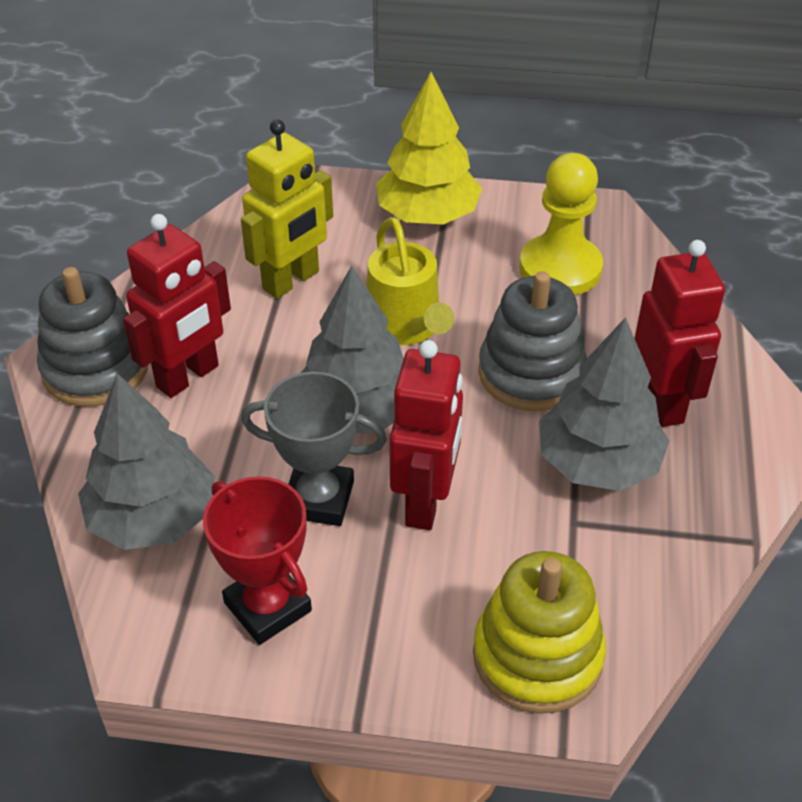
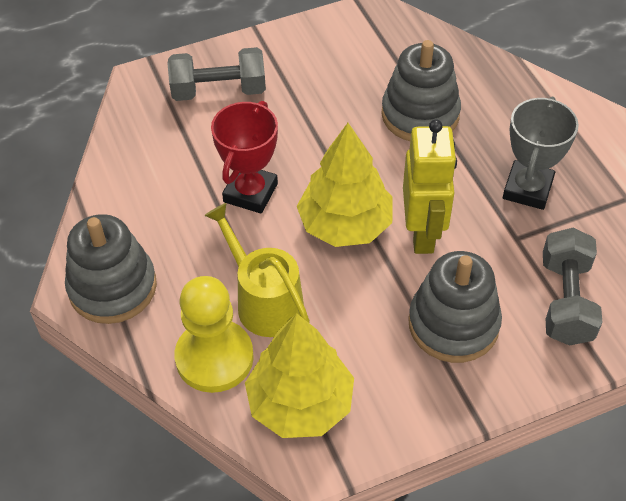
grey dumbbell: 0 -> 2
grey stacking toy: 2 -> 3
grey tree: 3 -> 0
red robot: 3 -> 0
yellow stacking toy: 1 -> 0
yellow tree: 1 -> 2

